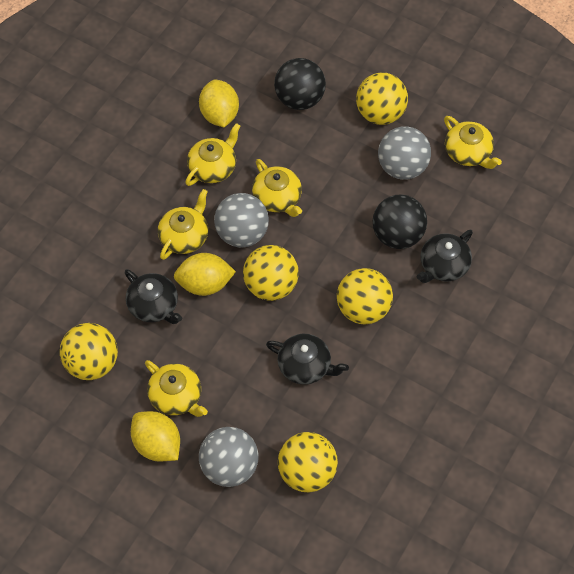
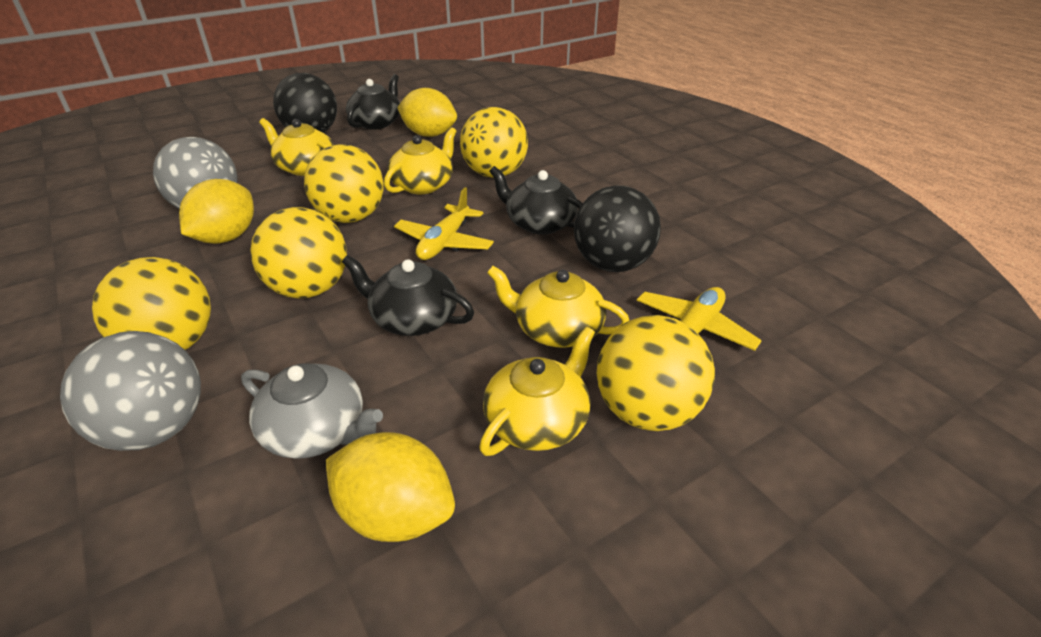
grey ball: 3 -> 2
grey teapot: 0 -> 1
yellow plane: 0 -> 2
yellow teapot: 5 -> 4

